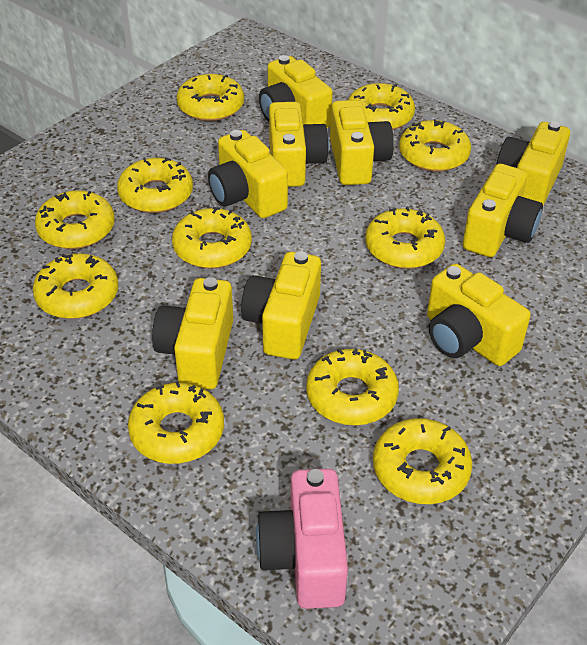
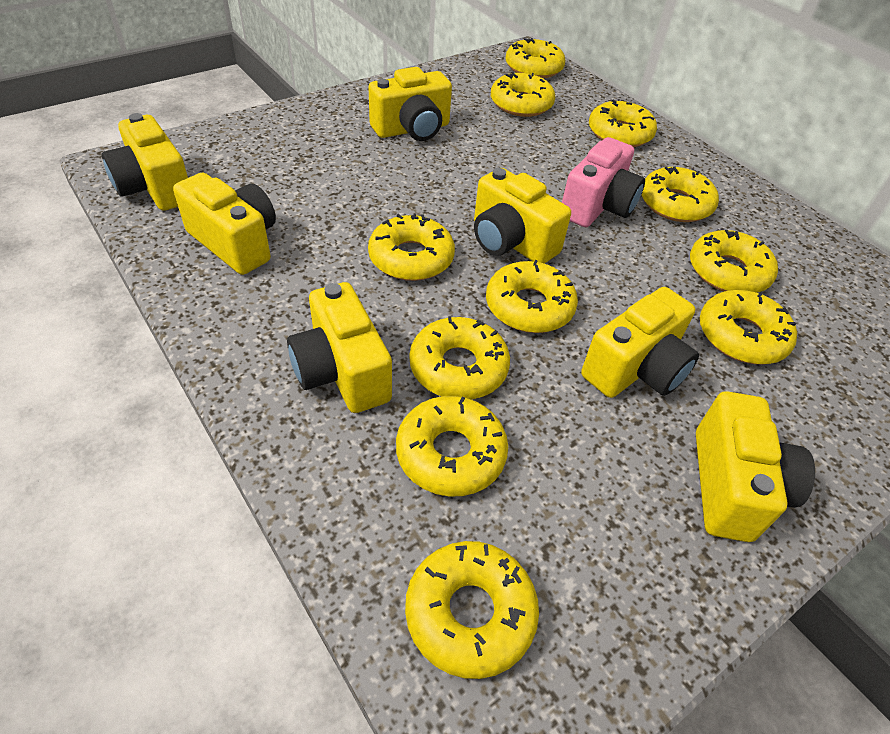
yellow camera: 9 -> 7

